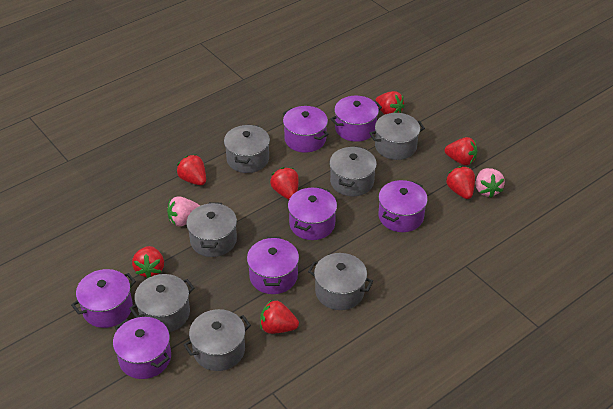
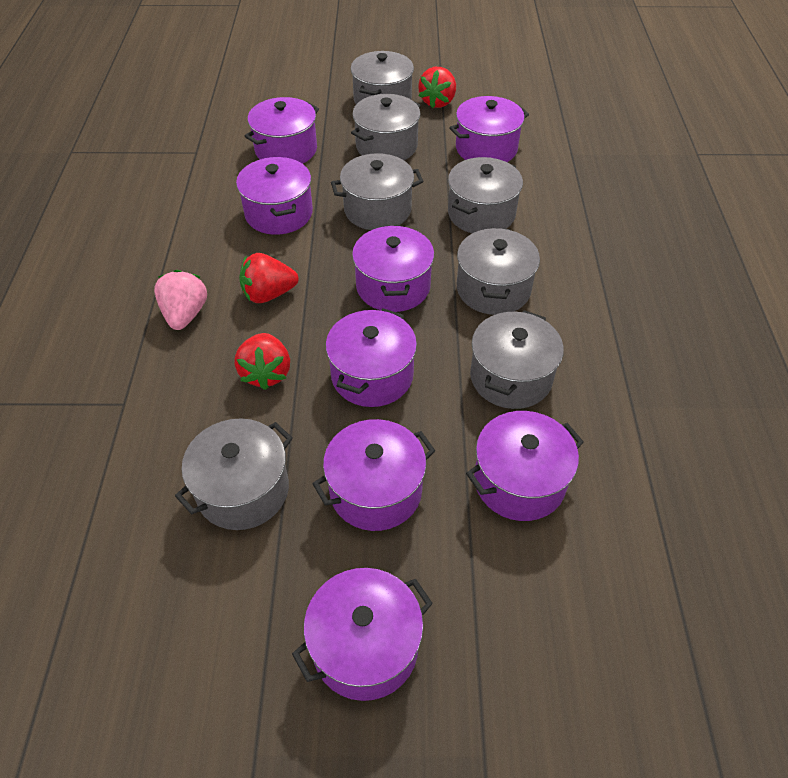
pink strawberry: 2 -> 1
purple pot: 7 -> 8
red strawberry: 7 -> 3

